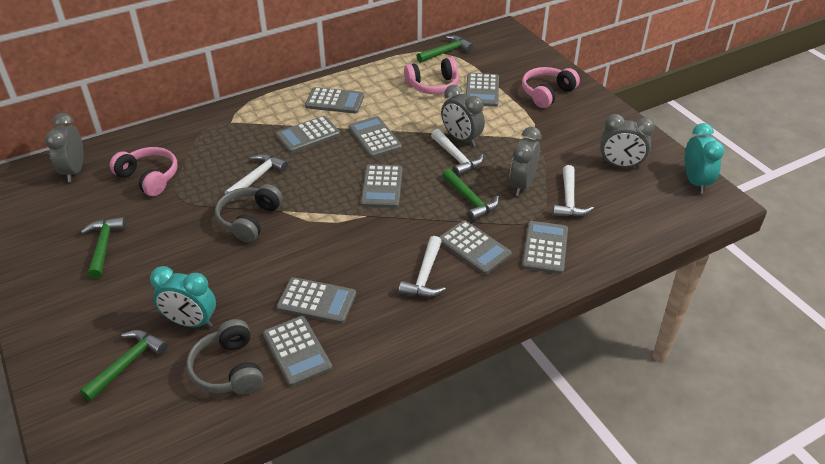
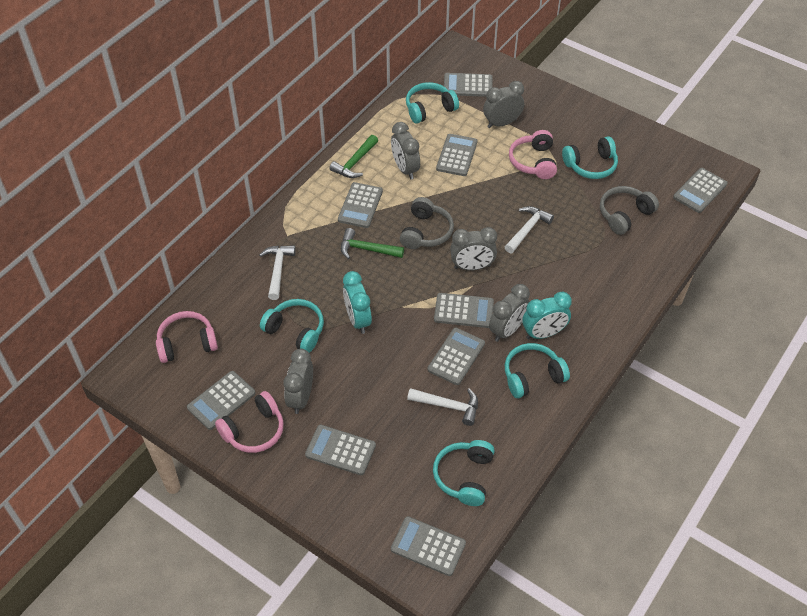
green hammer: 4 -> 2
grey clock: 4 -> 5
turquoise headphones: 0 -> 5
white hammer: 4 -> 3

